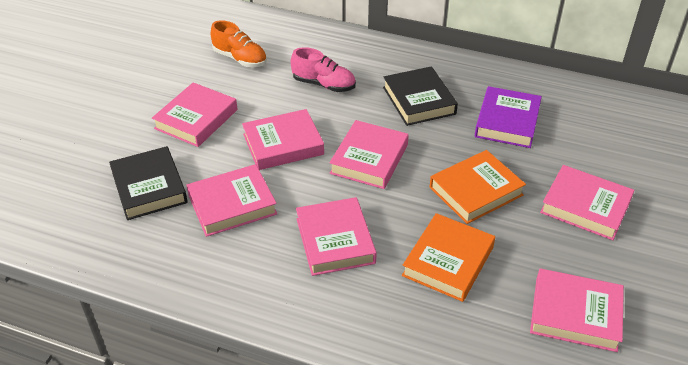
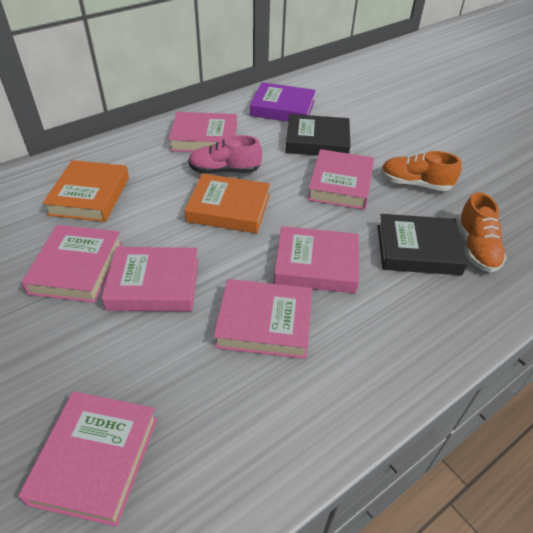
orange shoe: 1 -> 2

